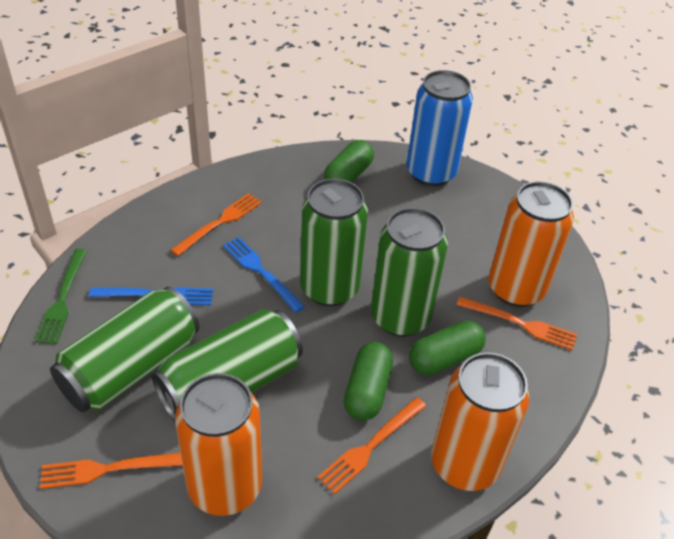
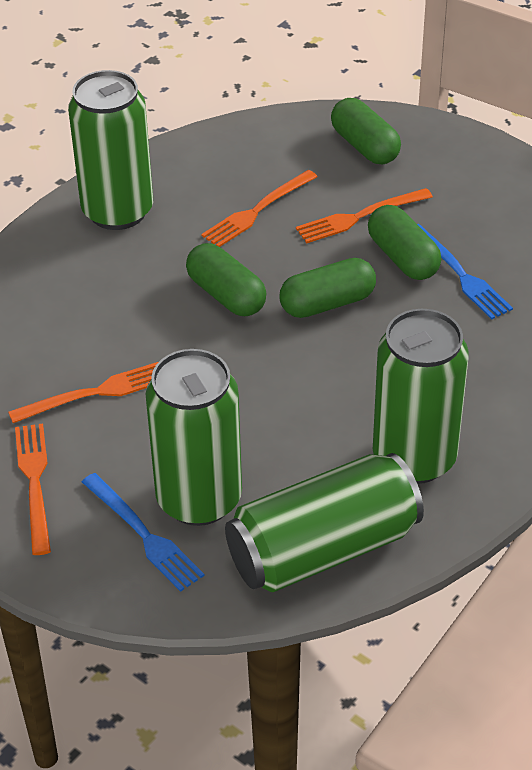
blue can: 1 -> 0
green capsule: 3 -> 4
green fork: 1 -> 0
orange can: 3 -> 0

